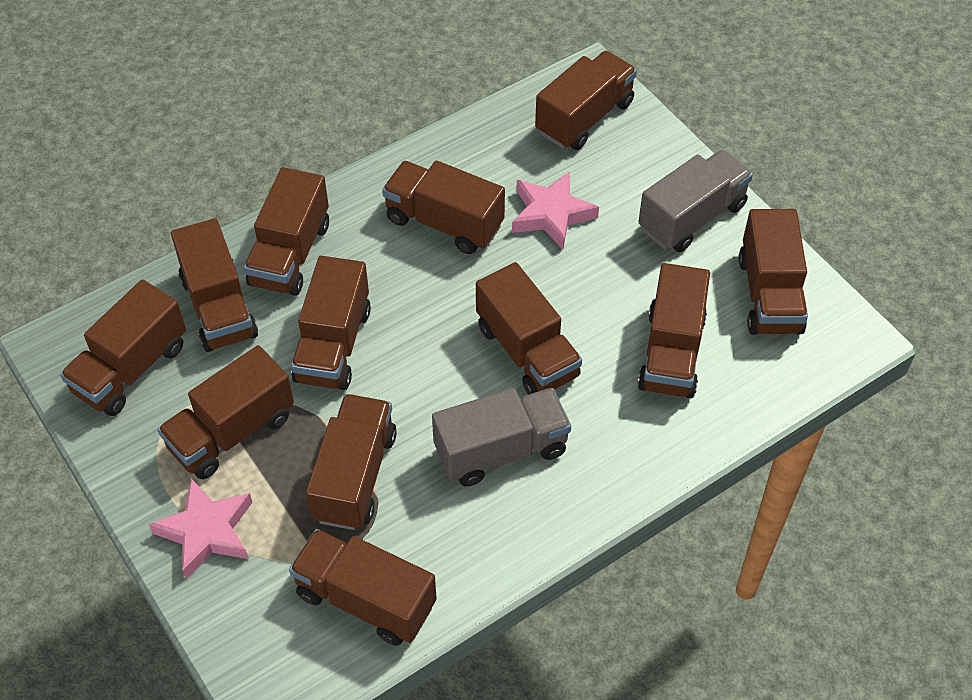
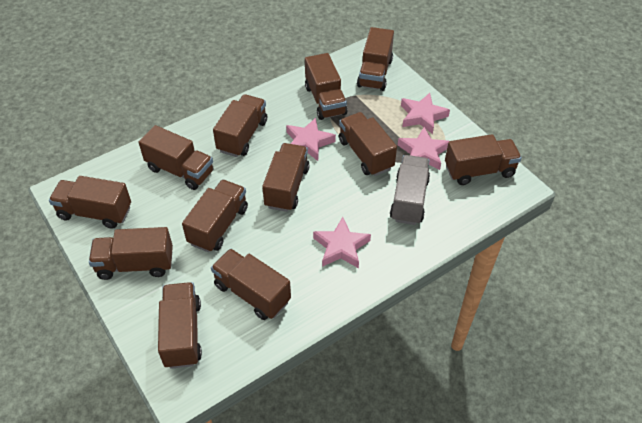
grey truck: 2 -> 1
pink star: 2 -> 4

